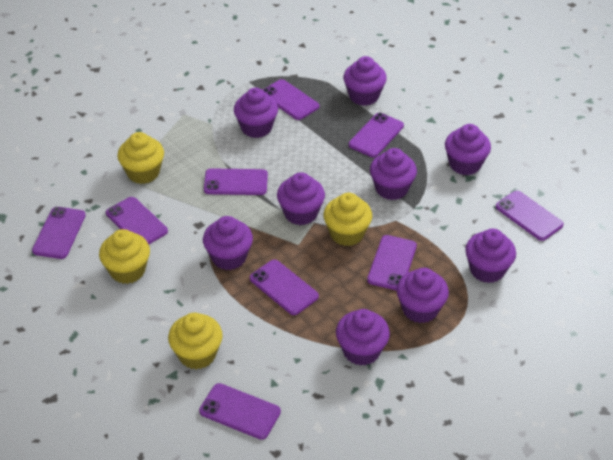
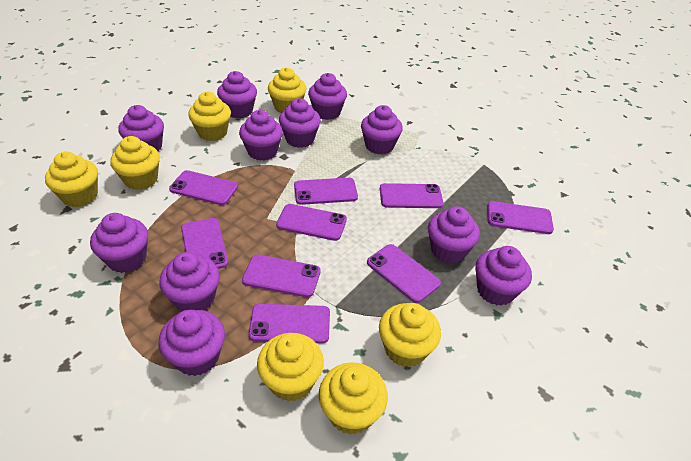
purple cupcake: 9 -> 11
yellow cupcake: 4 -> 7

